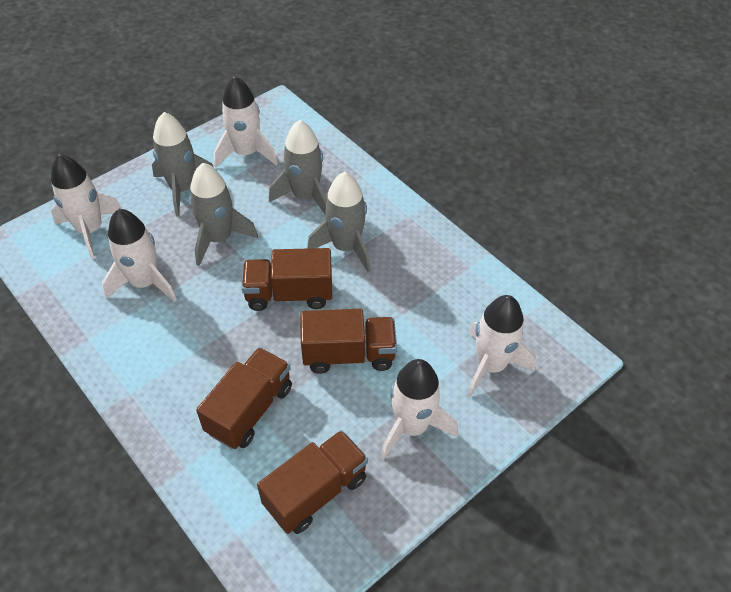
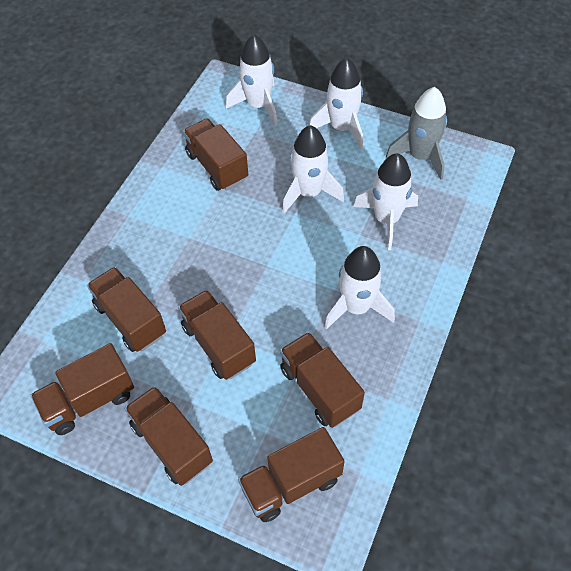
brown truck: 4 -> 7
grey rocket: 4 -> 1

